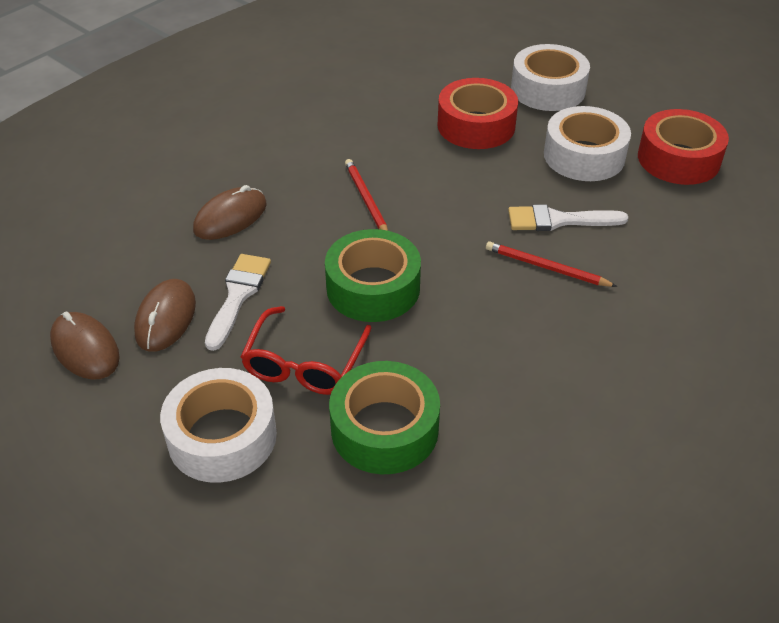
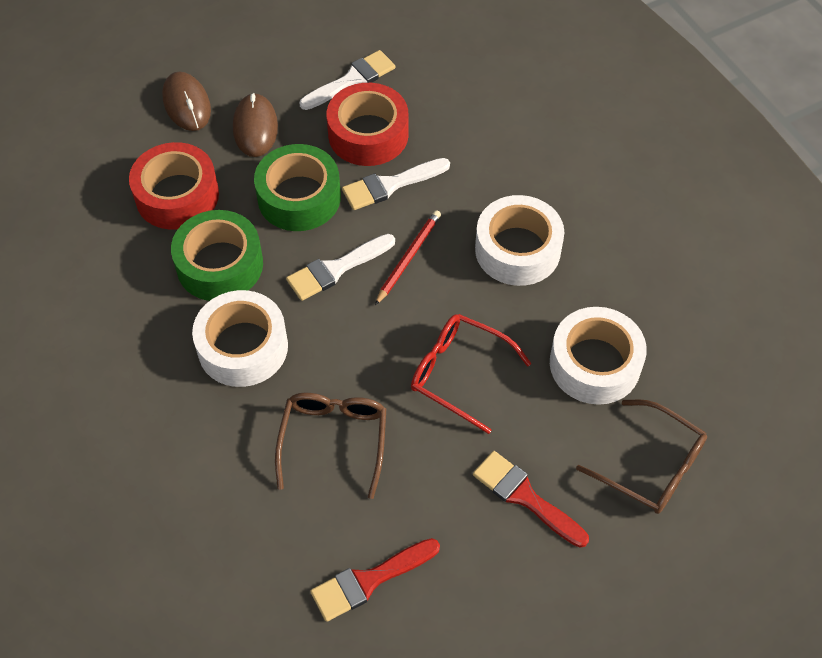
brown glasses: 0 -> 2
brown mouse: 3 -> 2
red brush: 0 -> 2
red pencil: 2 -> 1
white brush: 2 -> 3

